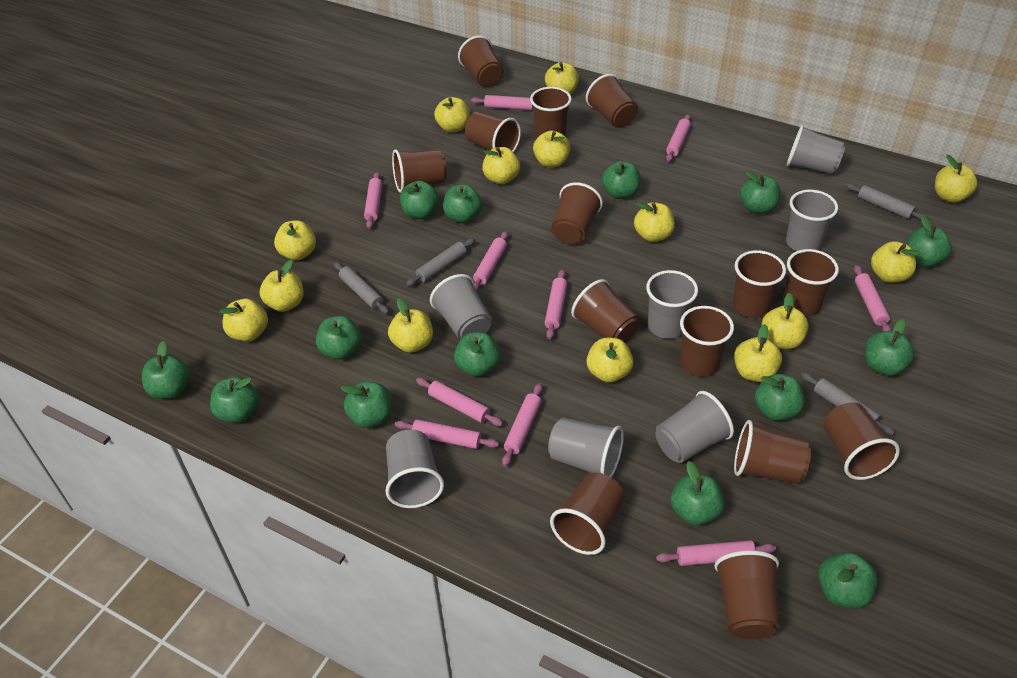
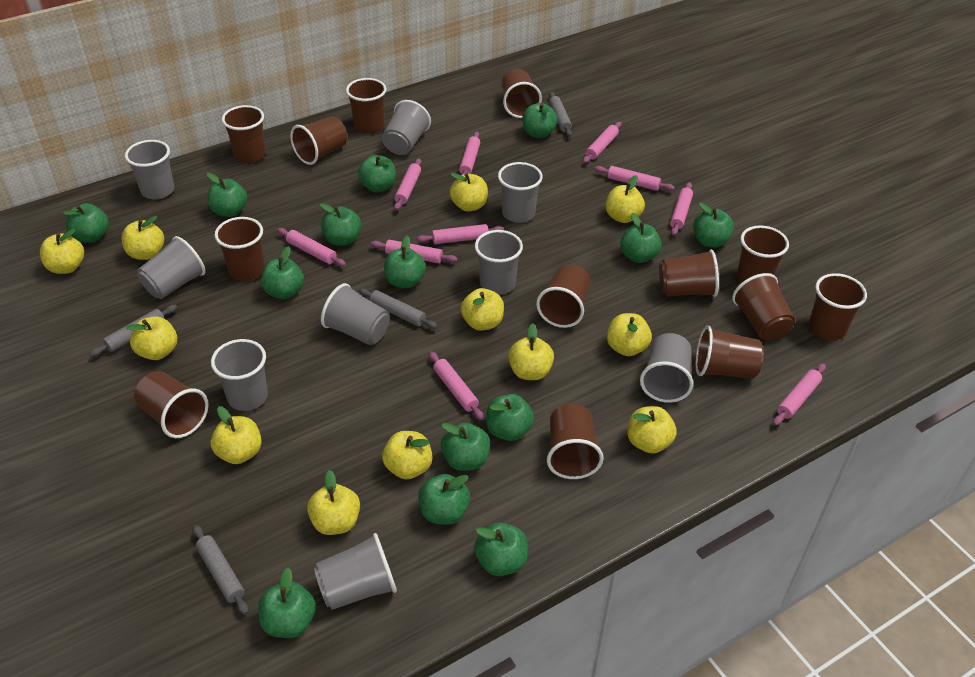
brown cup: 14 -> 13
grey cup: 7 -> 9
yellow apple: 14 -> 12

